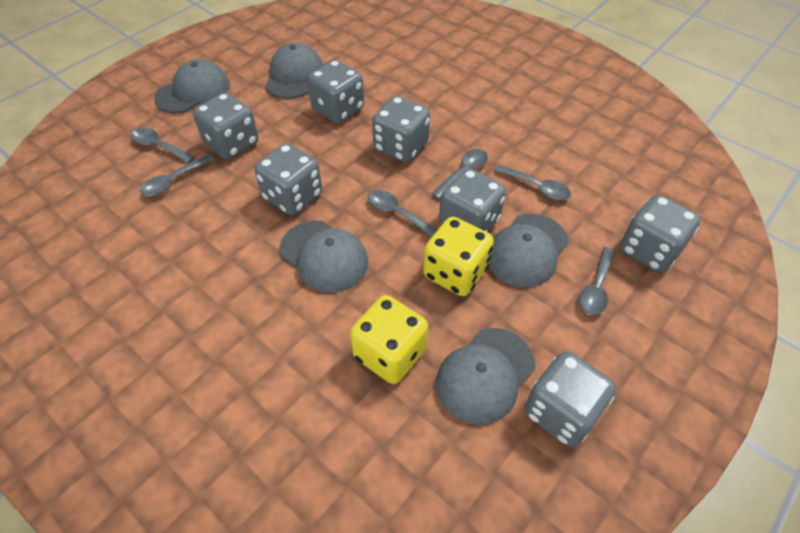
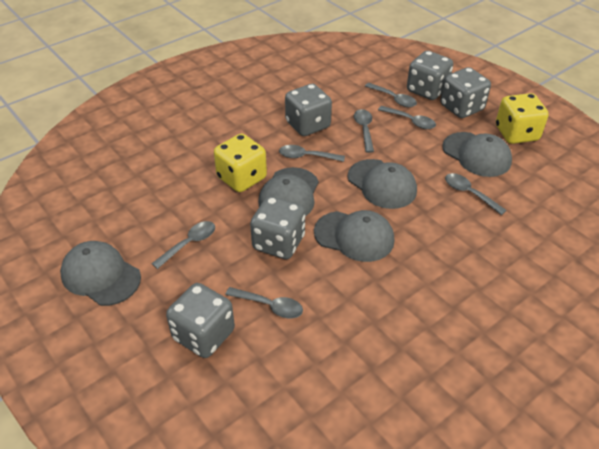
grey dice: 7 -> 5
grey spoon: 6 -> 7

